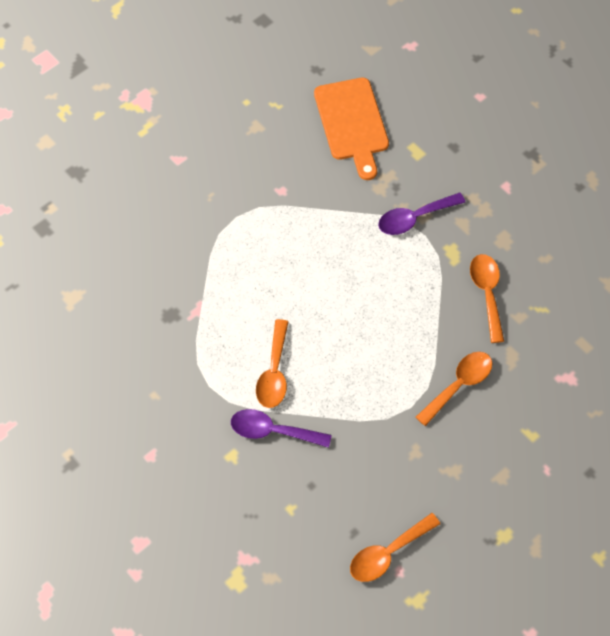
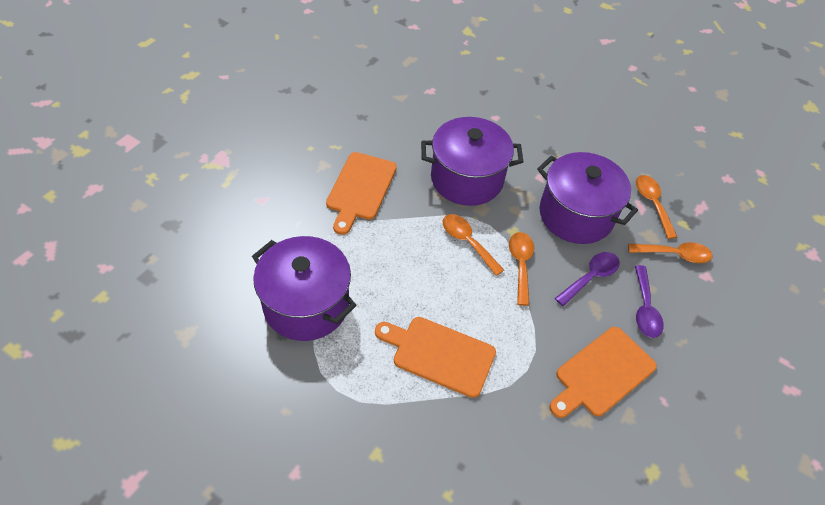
orange cutting board: 1 -> 3
purple pot: 0 -> 3

